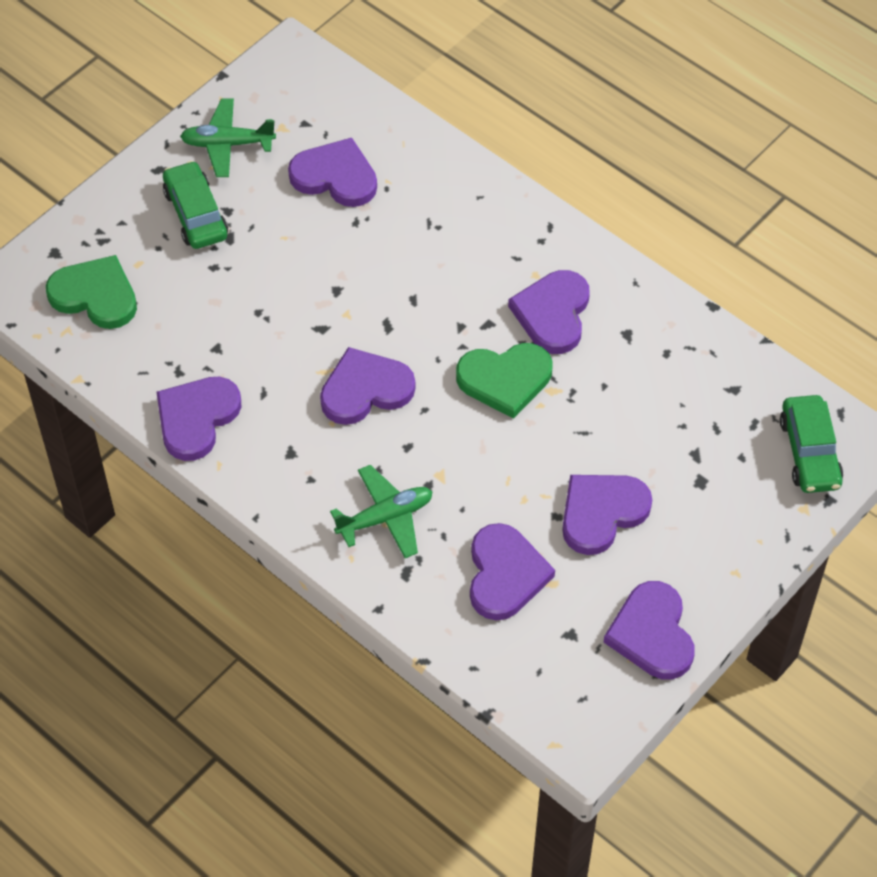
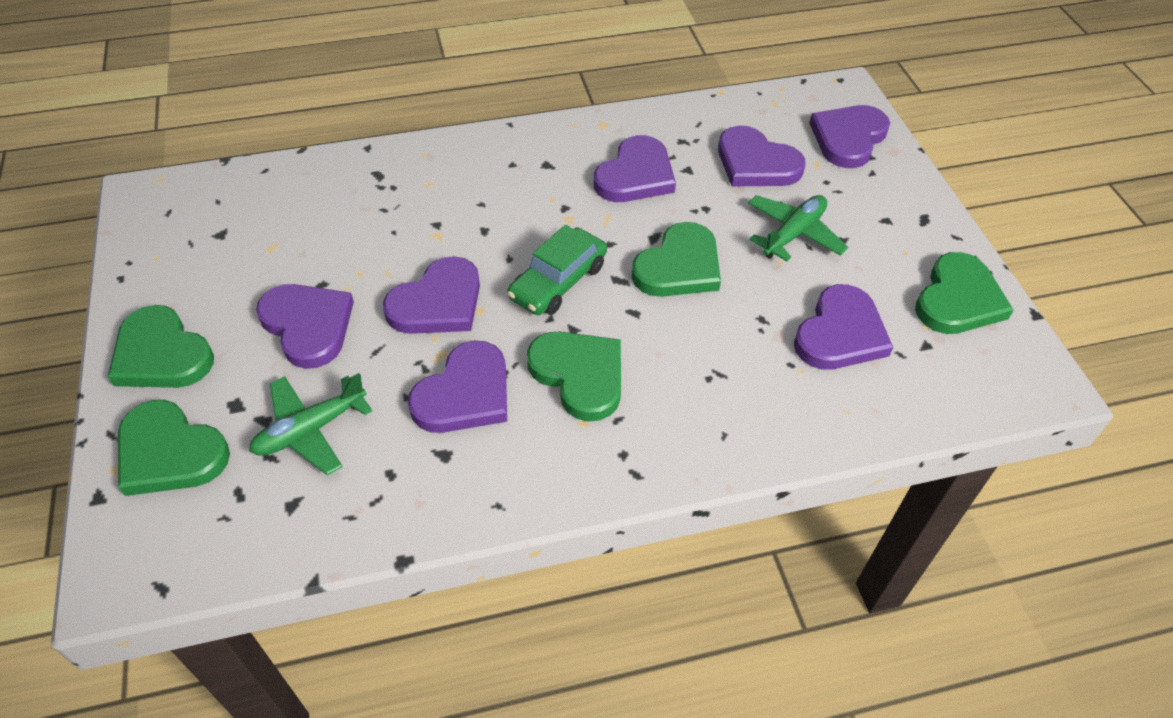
green car: 2 -> 1
green heart: 2 -> 5

